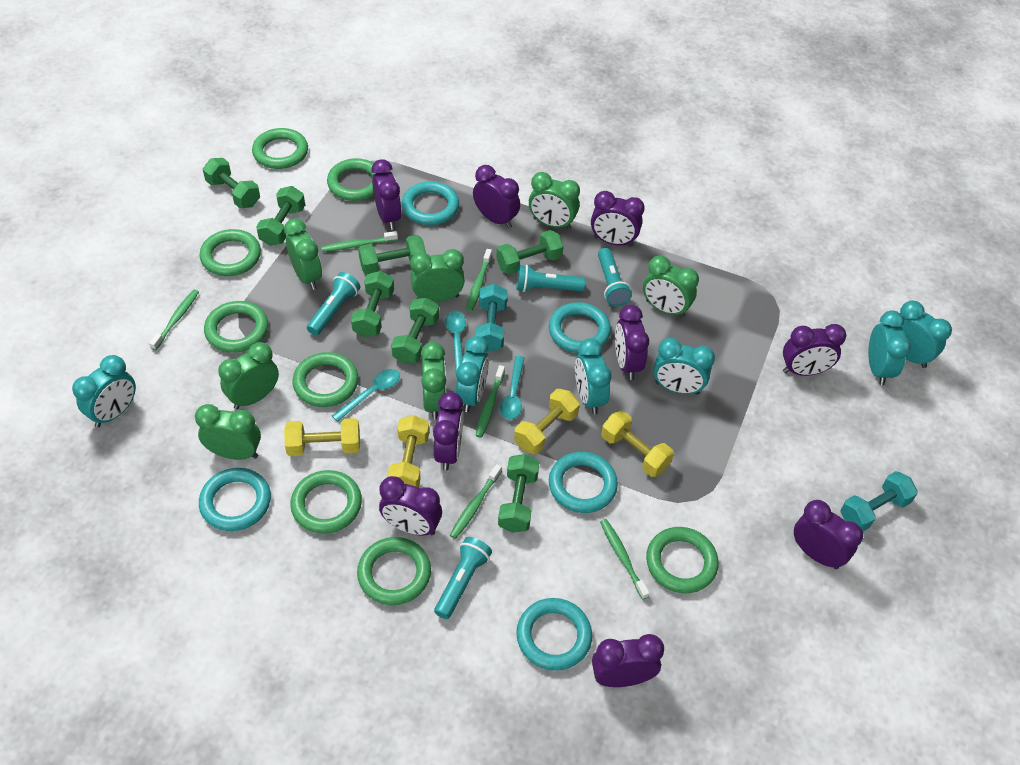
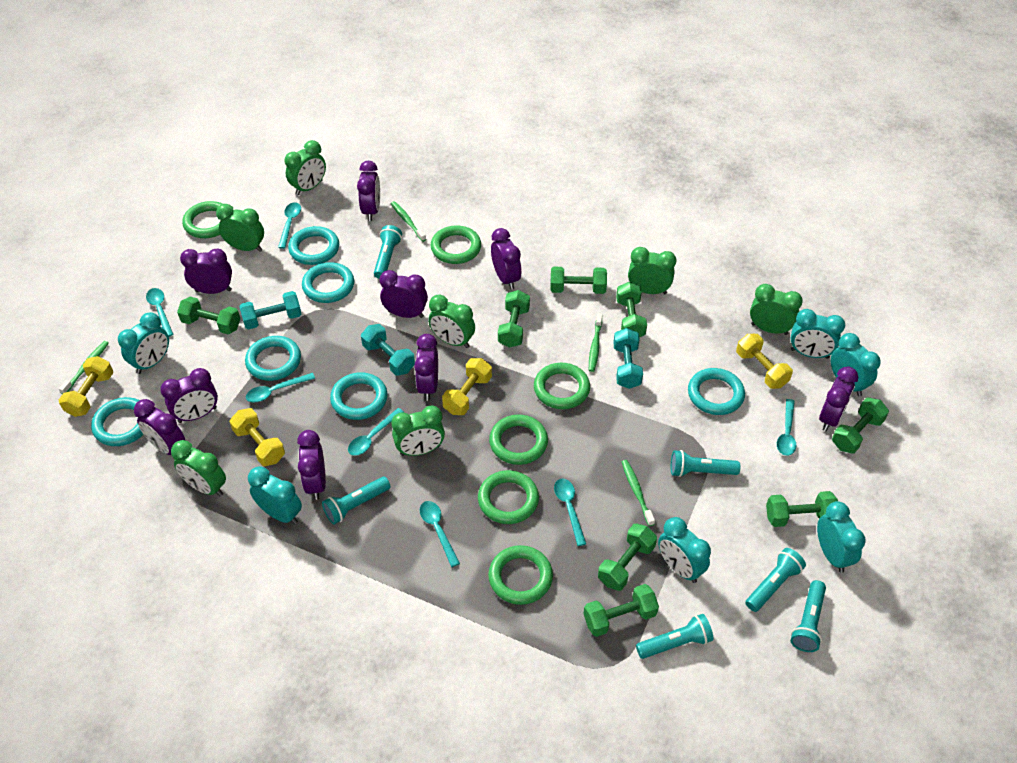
green dumbbell: 7 -> 8
green ring: 8 -> 6
green toothbrush: 6 -> 4
turquoise dumbbell: 2 -> 3
turquoise flashlight: 4 -> 6
turquoise ring: 5 -> 6
turquoise spoon: 3 -> 7

